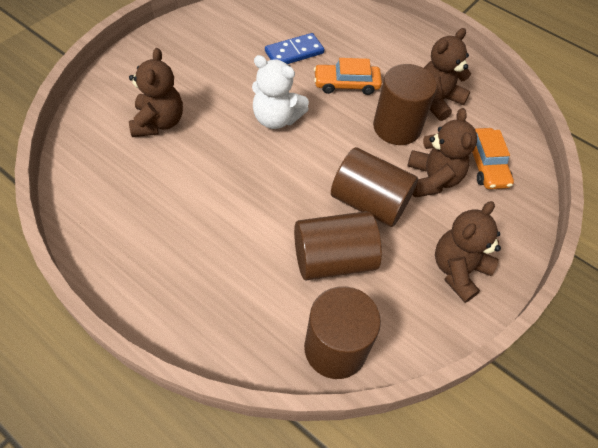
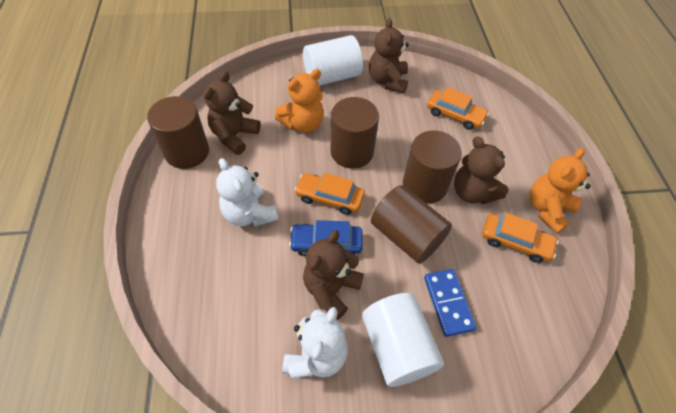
blue car: 0 -> 1
orange car: 2 -> 3
orange teddy bear: 0 -> 2
white cylinder: 0 -> 2
white teddy bear: 1 -> 2

